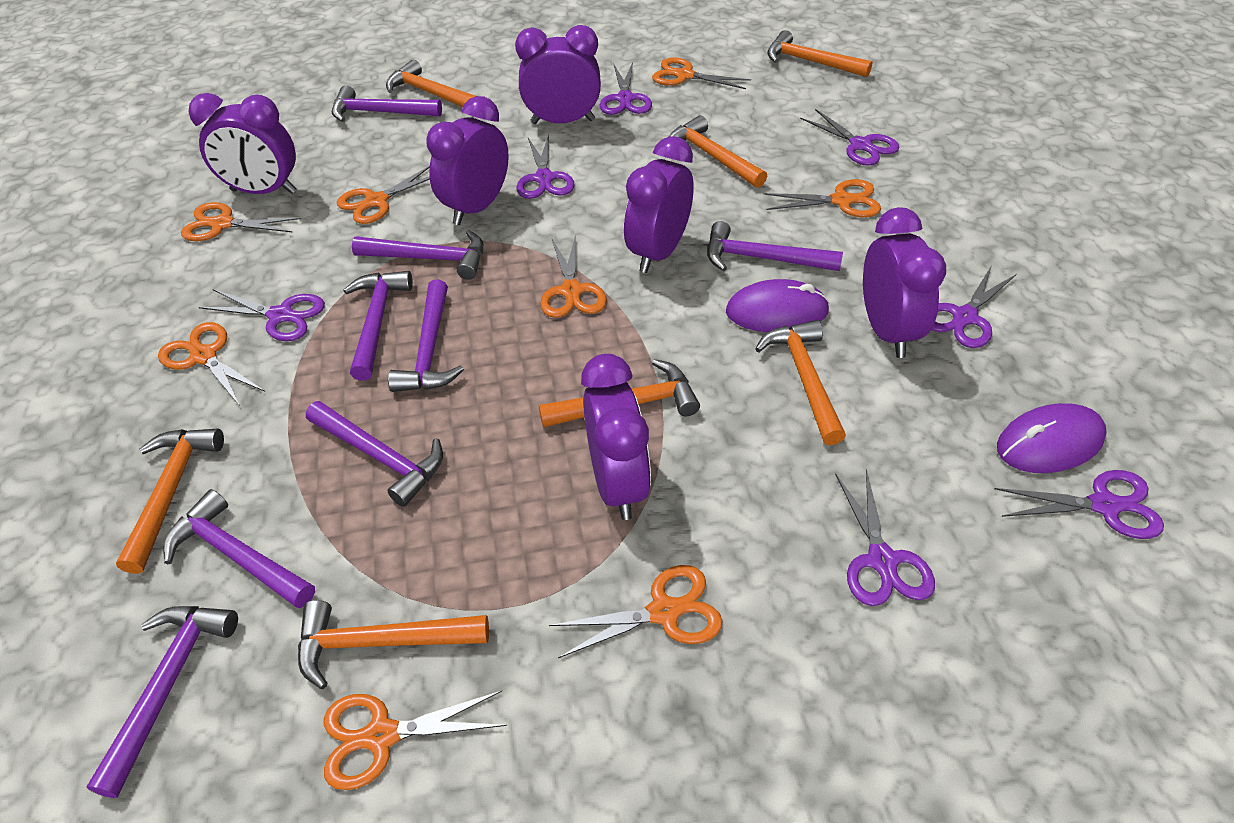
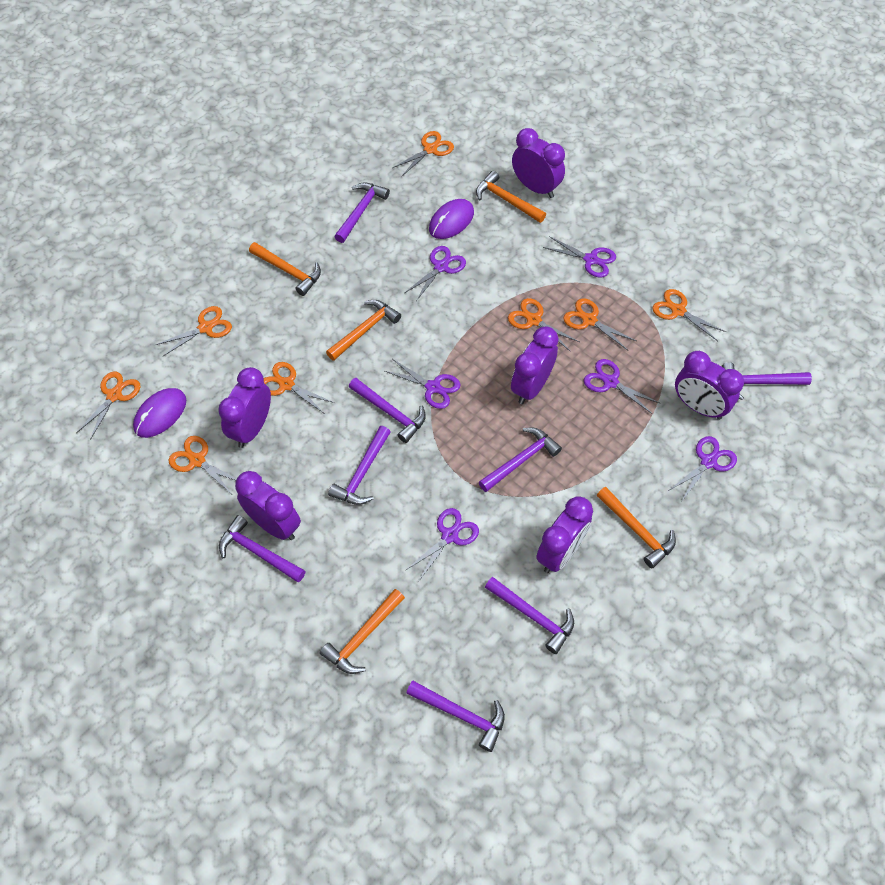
orange hammer: 7 -> 5
purple scissors: 7 -> 6

